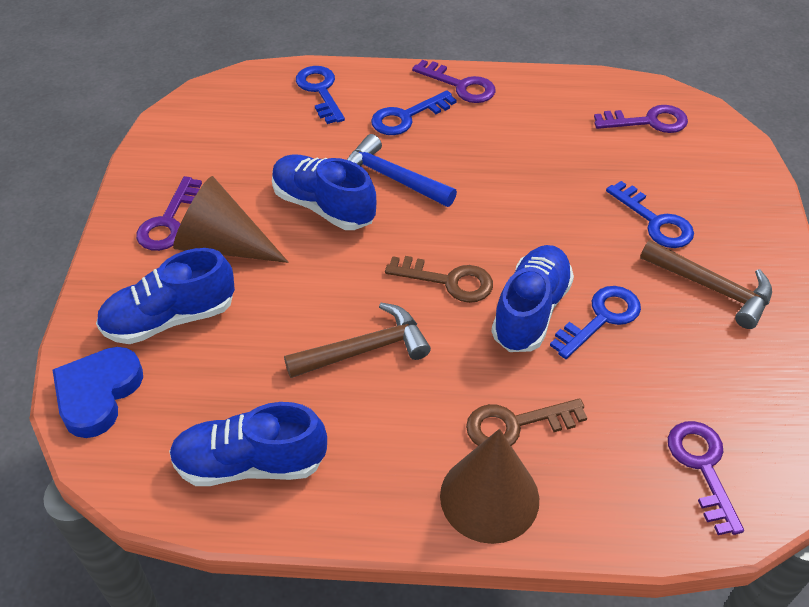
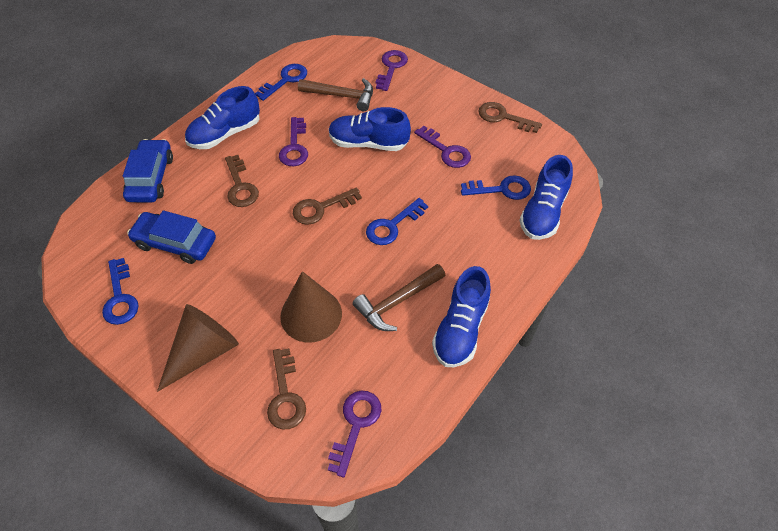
blue car: 0 -> 2
blue hammer: 1 -> 0
blue heart: 1 -> 0
brown key: 2 -> 4

